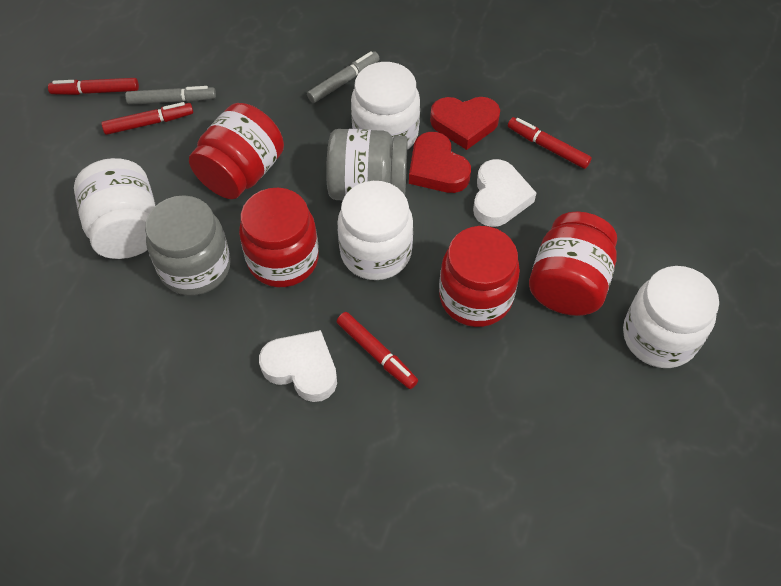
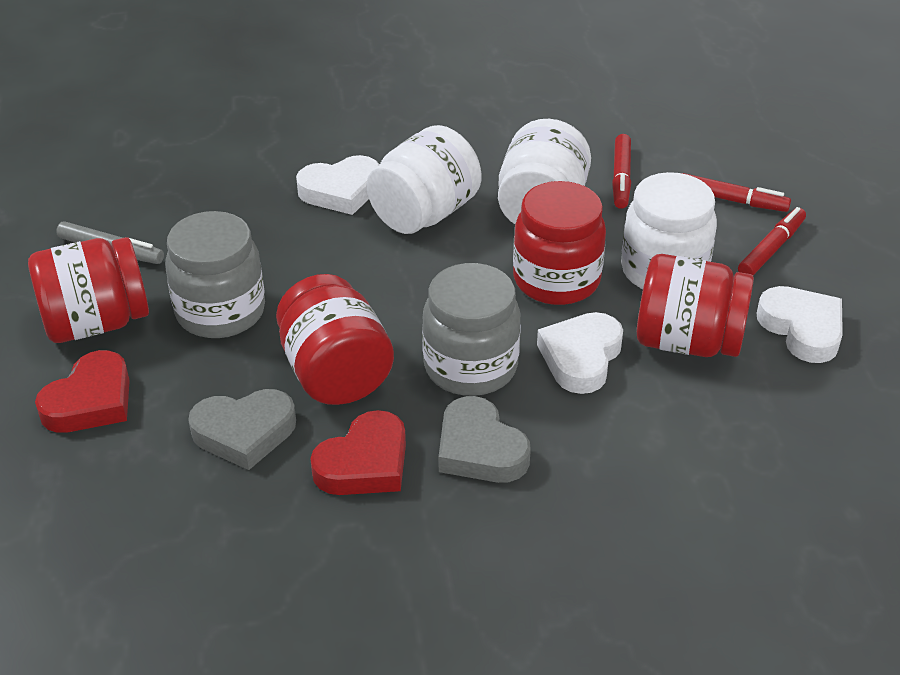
grey heart: 0 -> 2
grey marker: 2 -> 1
red marker: 4 -> 3
white heart: 2 -> 3
white jar: 4 -> 3

